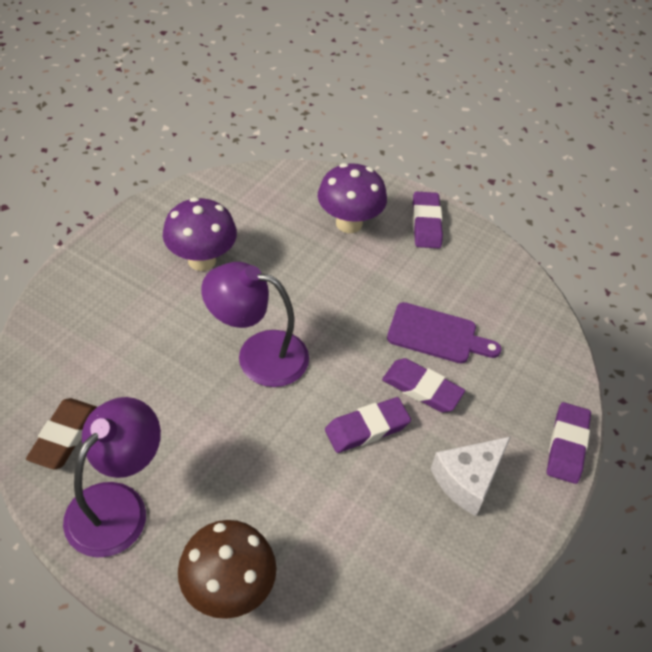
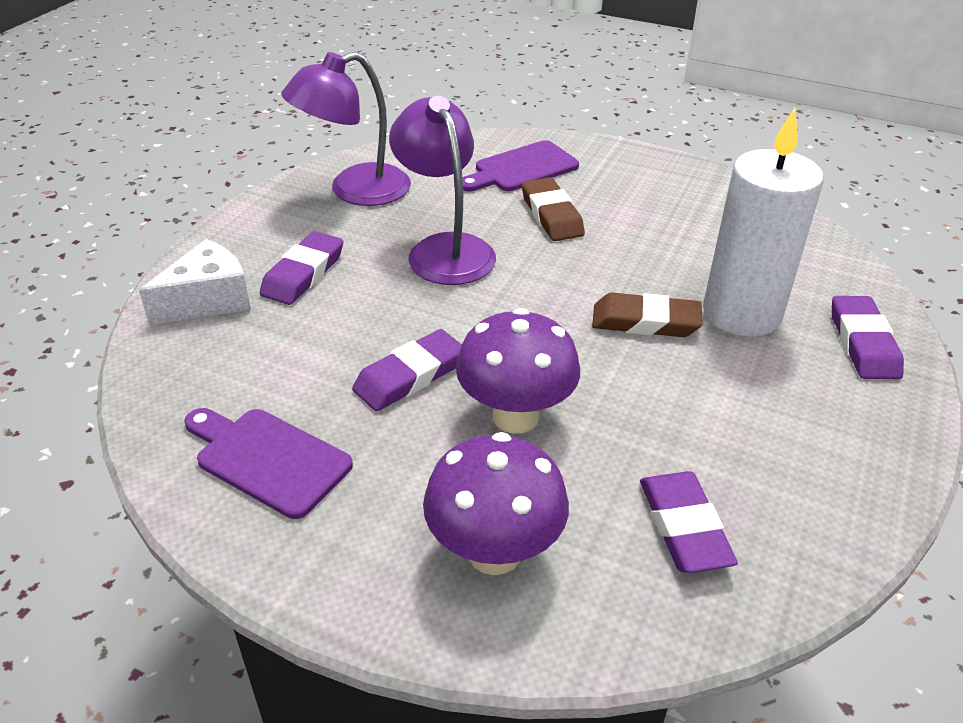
brown eraser: 1 -> 2
brown mushroom: 1 -> 0
purple cutting board: 1 -> 2
white candle: 0 -> 1

